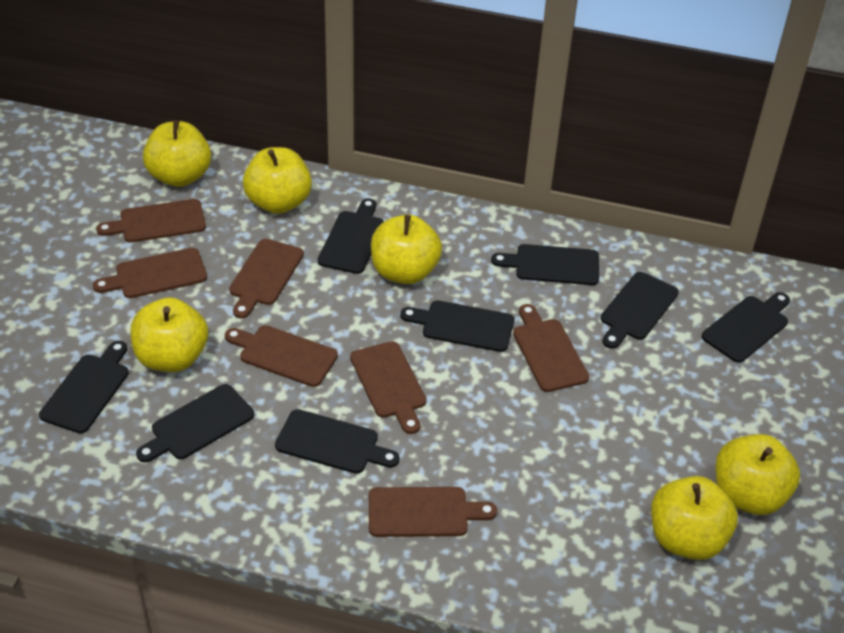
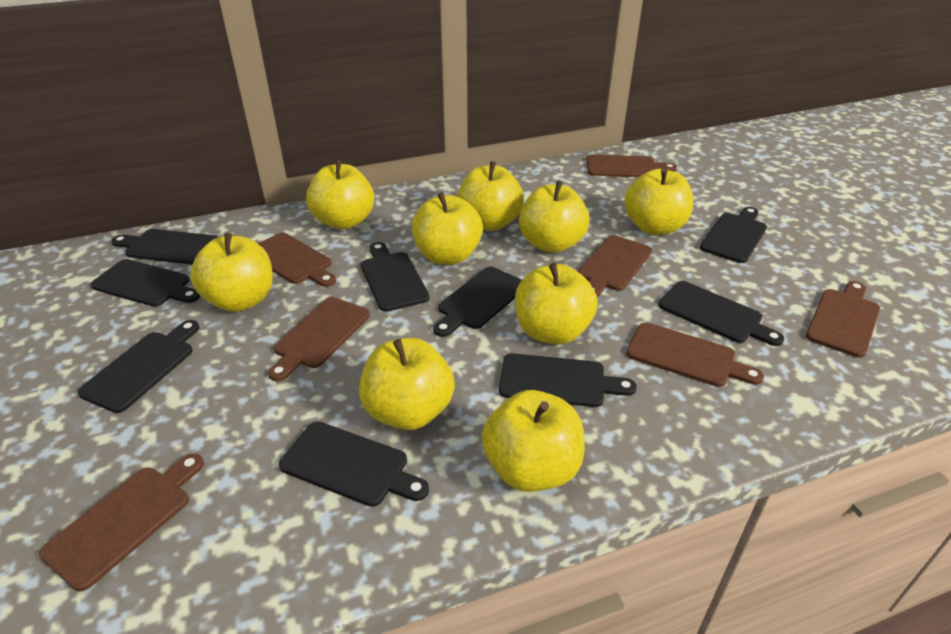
black cutting board: 8 -> 9
yellow apple: 6 -> 9

